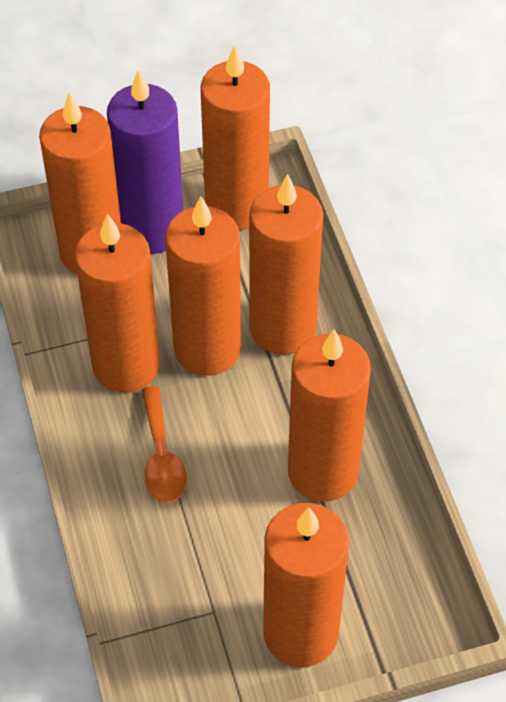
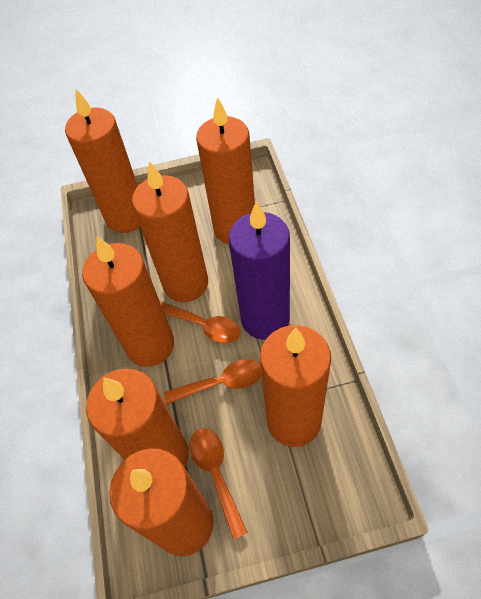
orange spoon: 1 -> 3

